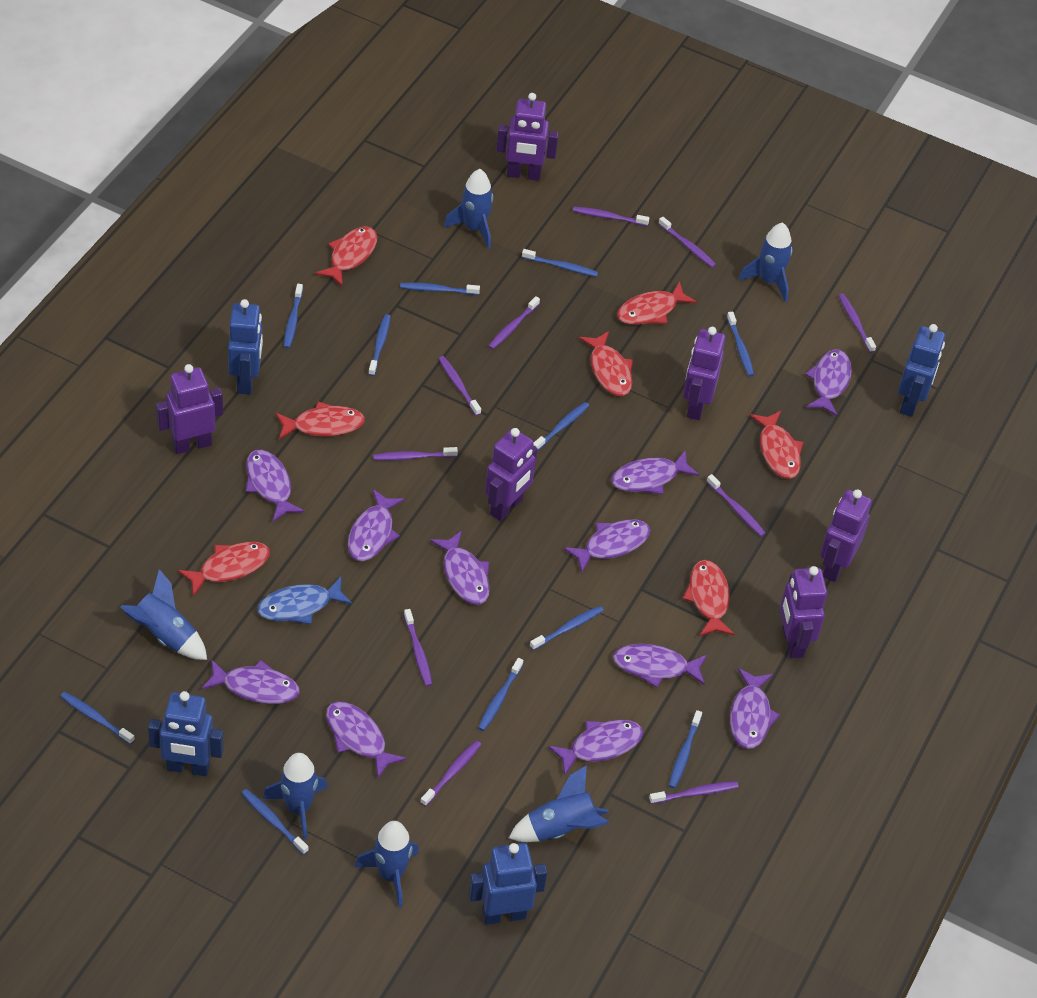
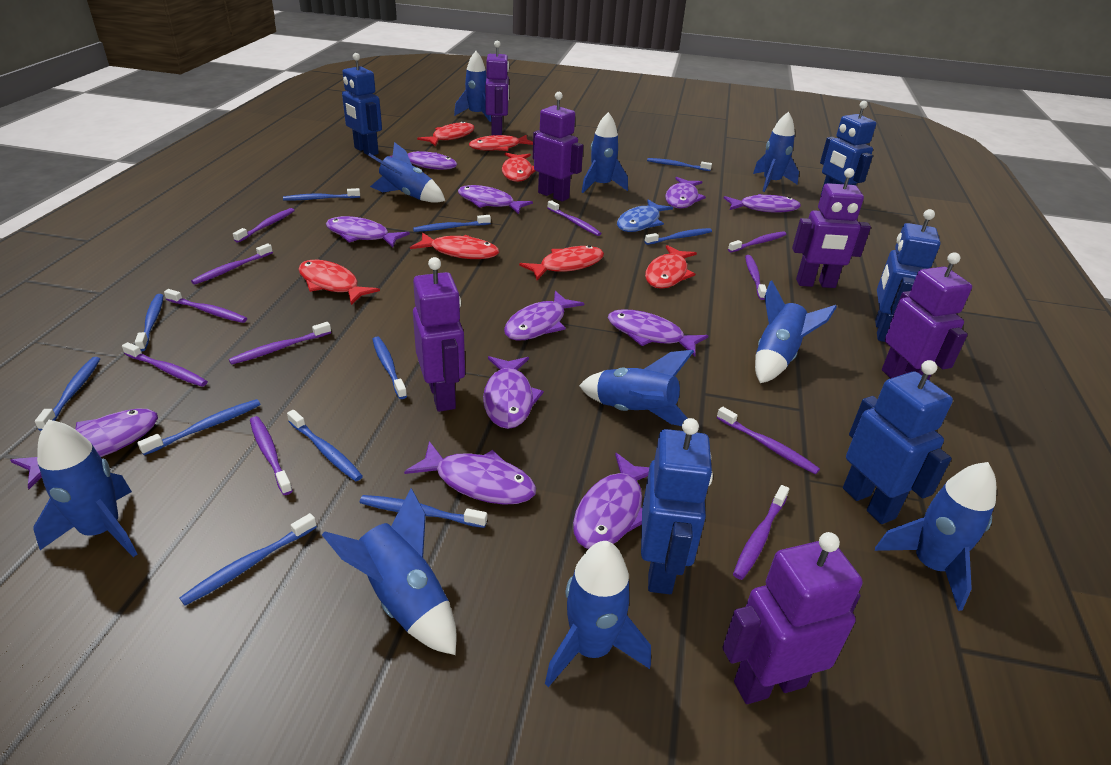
blue robot: 4 -> 5
blue rocket: 6 -> 10
purple toothbrush: 10 -> 11

